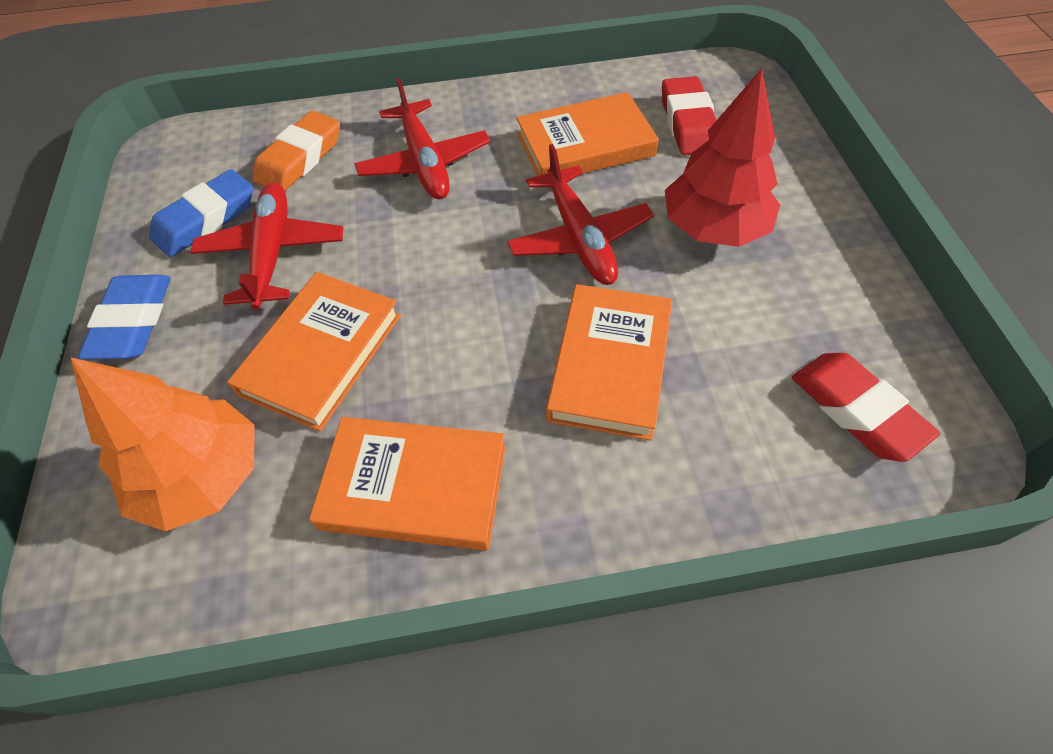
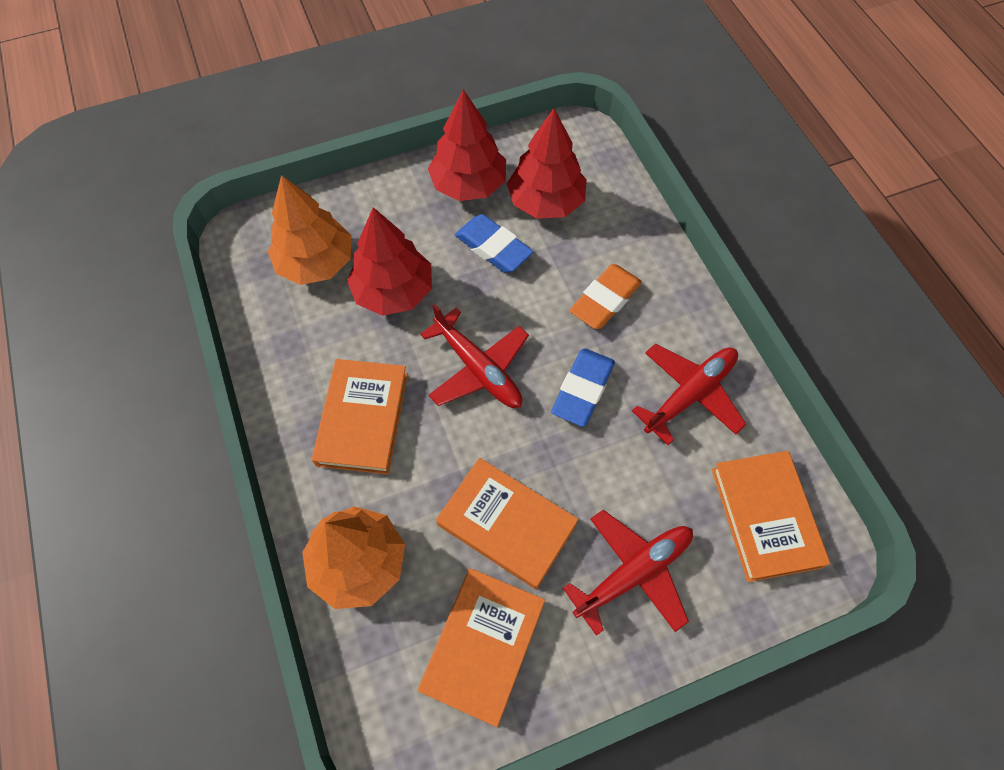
orange tree: 1 -> 2
red eraser: 2 -> 0
red tree: 1 -> 3

